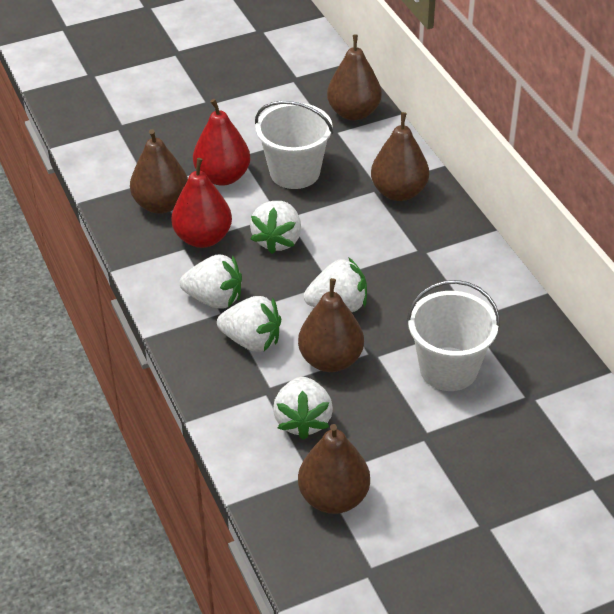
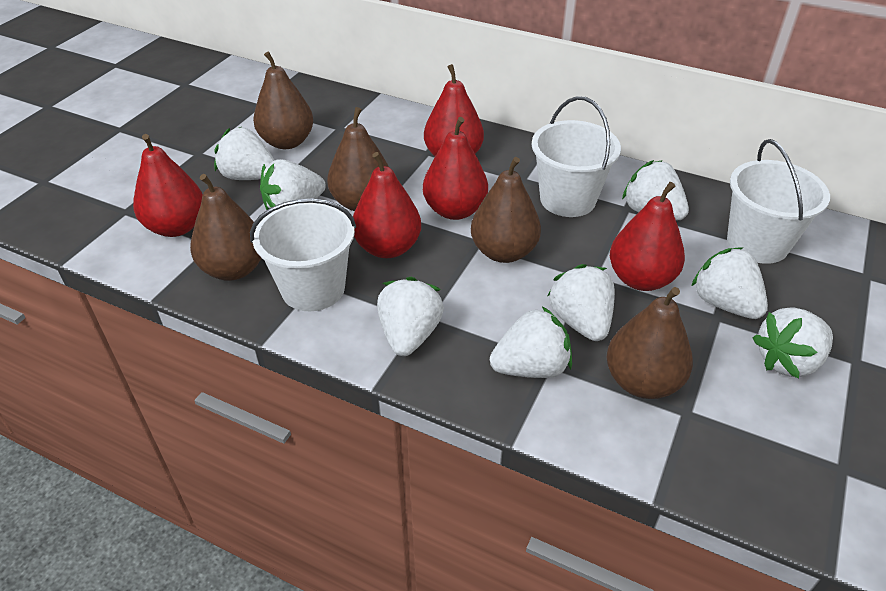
red pear: 2 -> 5
white bucket: 2 -> 3
white strawberry: 5 -> 8

